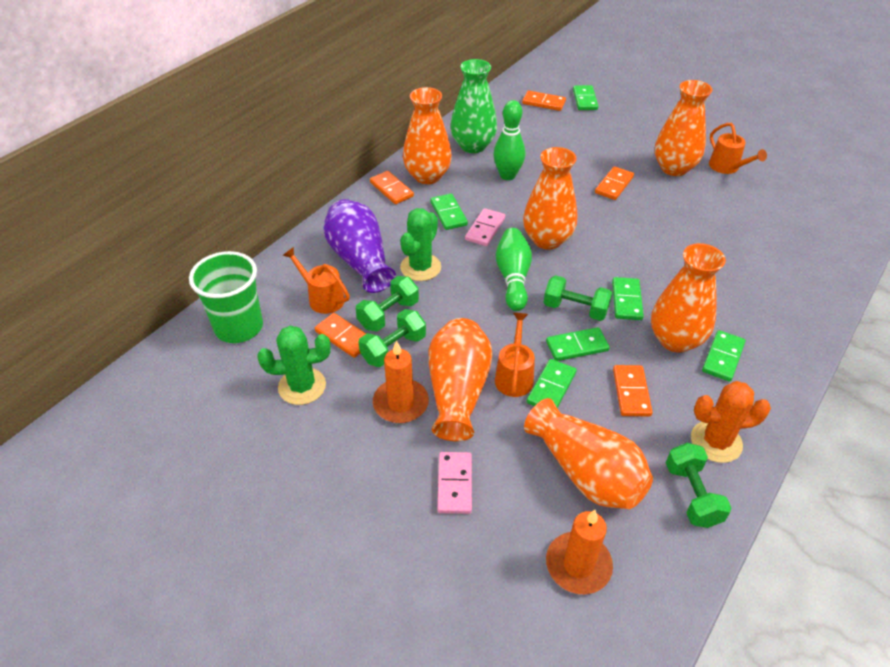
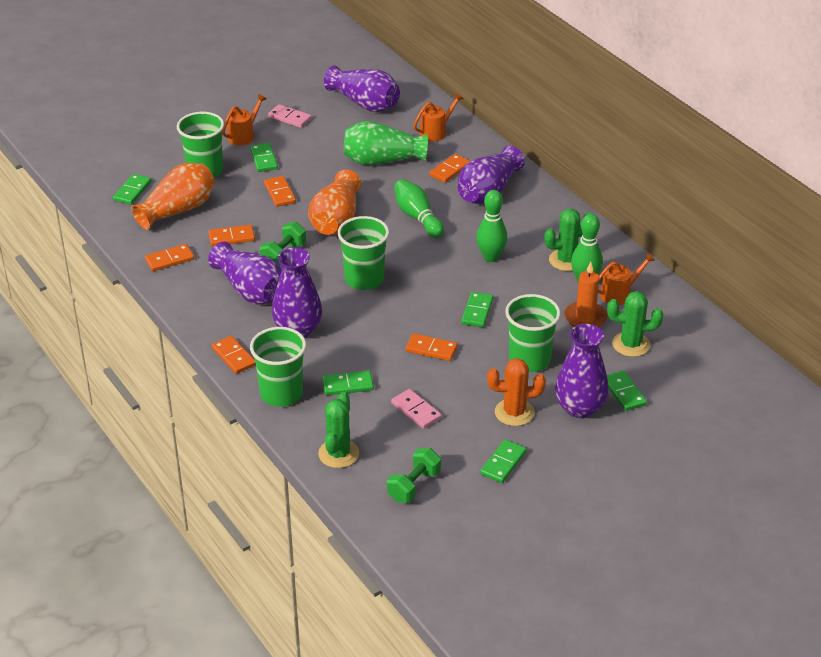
green bowling pin: 2 -> 3
green cactus: 2 -> 3
green cup: 1 -> 4
green dumbbell: 4 -> 2
orange candle: 2 -> 1
orange domino: 5 -> 6
orange vase: 6 -> 2
purple vase: 1 -> 5

